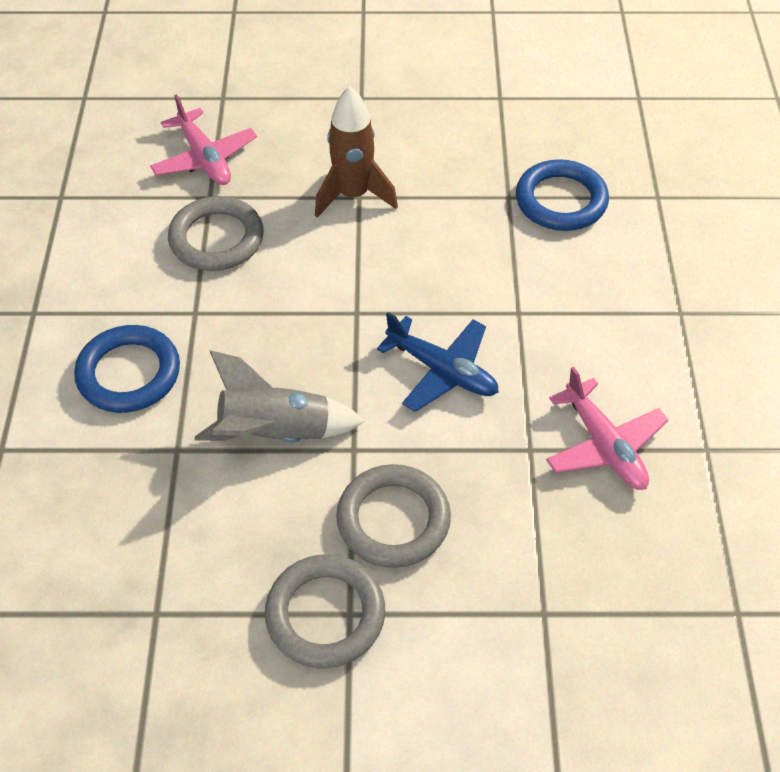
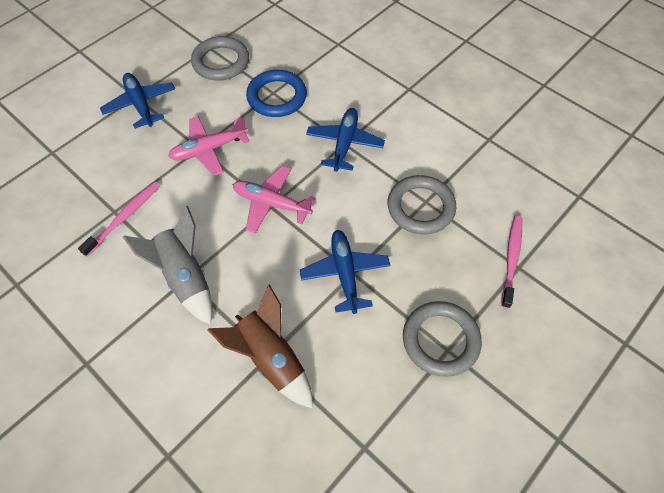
blue plane: 1 -> 3
blue ring: 2 -> 1
pink toothbrush: 0 -> 2

